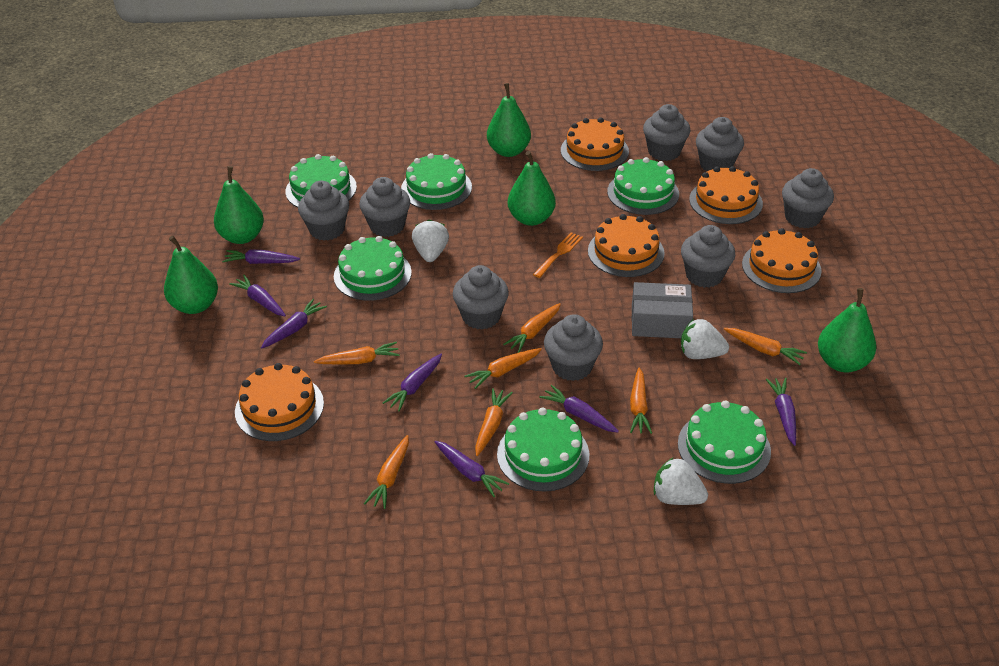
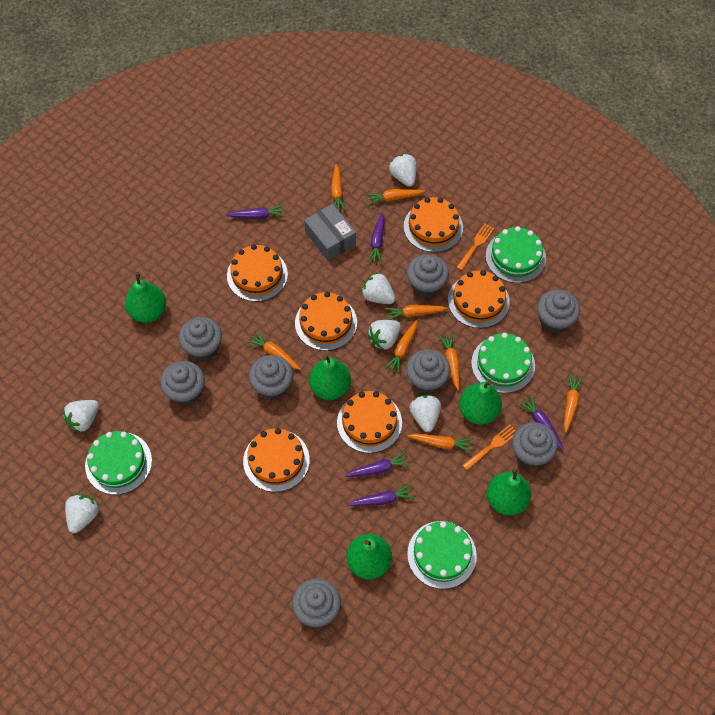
green cake: 6 -> 4
orange cake: 5 -> 6
orange carrot: 7 -> 8
orange fork: 1 -> 2
purple carrot: 7 -> 5
white strawberry: 3 -> 6

